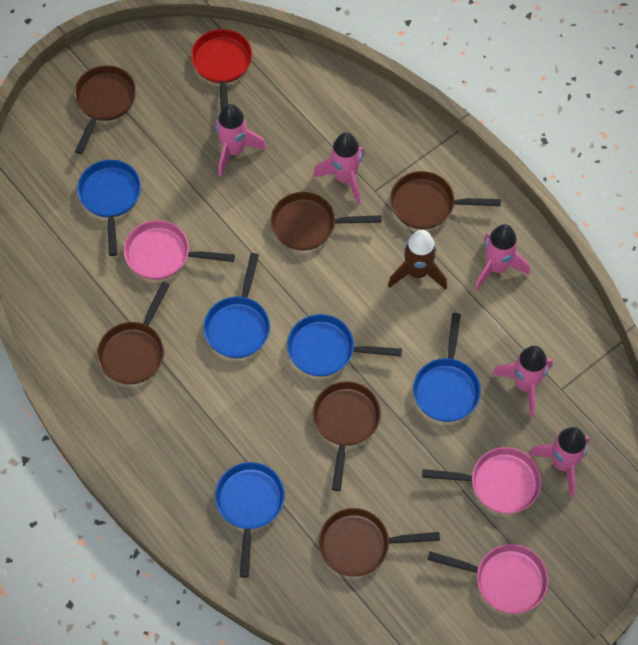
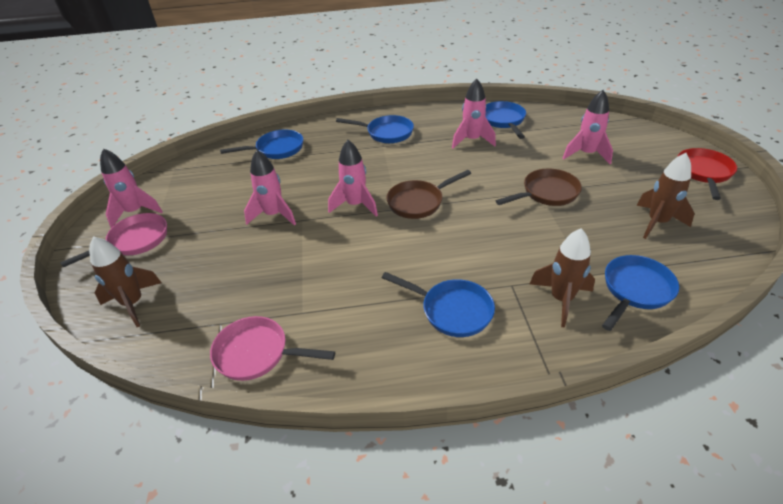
brown pan: 6 -> 2
brown rocket: 1 -> 3
pink pan: 3 -> 2

